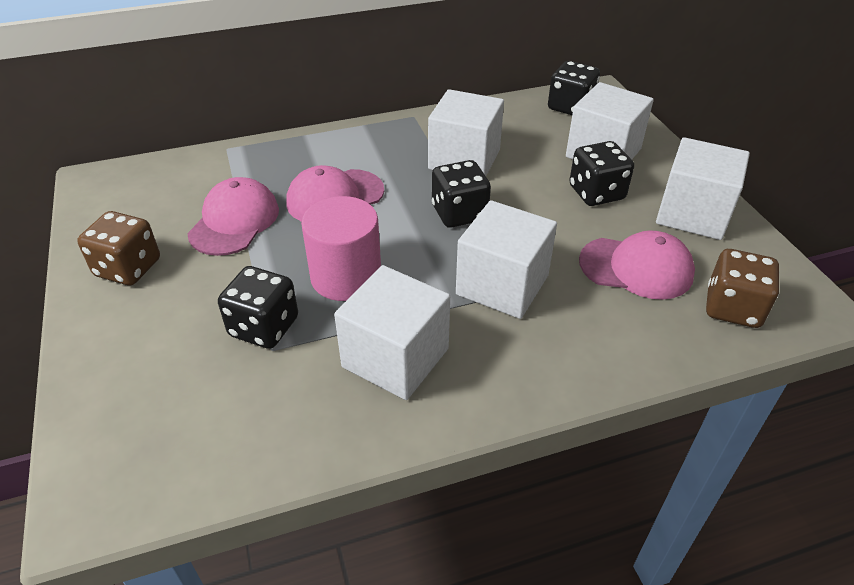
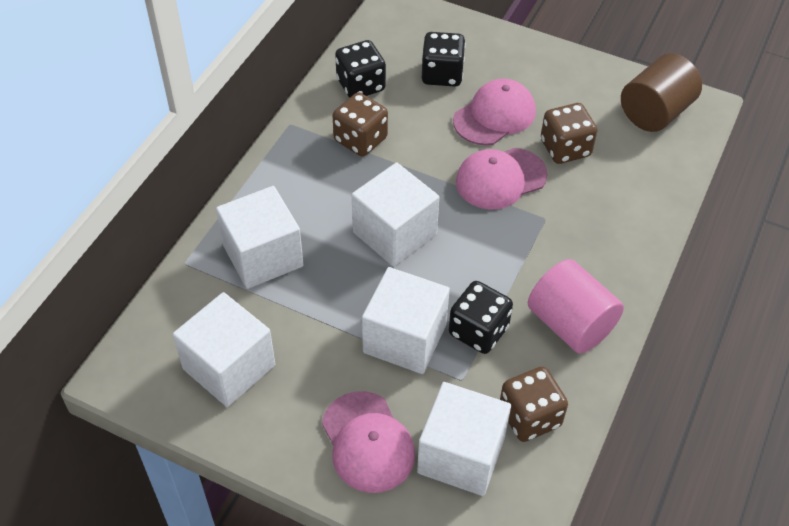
black dice: 4 -> 3
brown cylinder: 0 -> 1
brown dice: 2 -> 3

